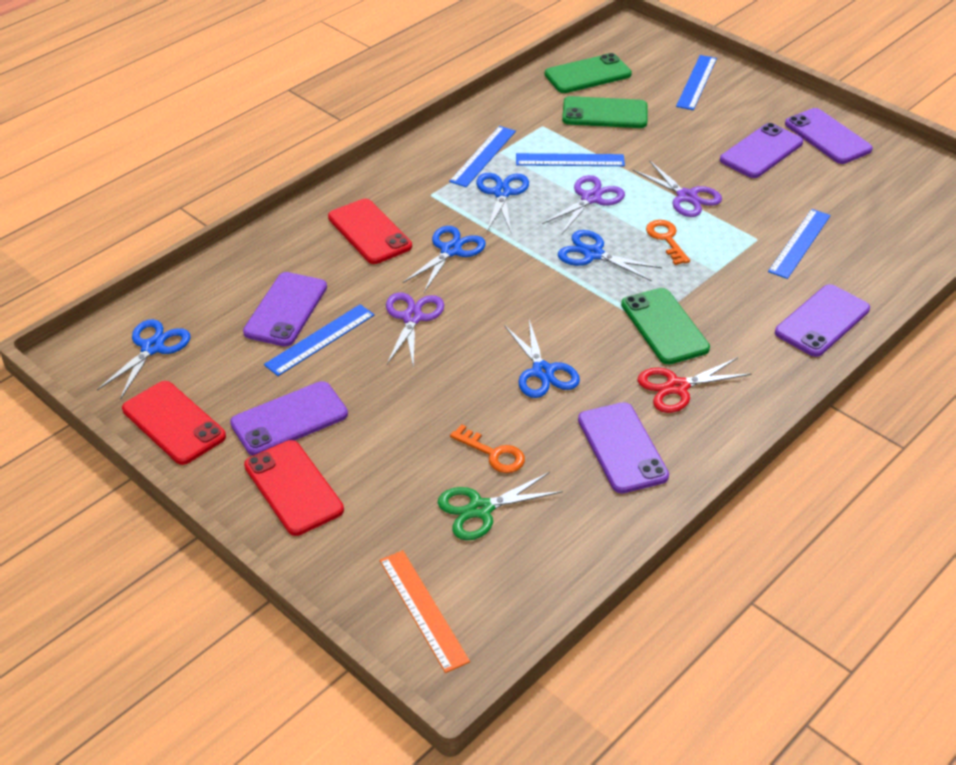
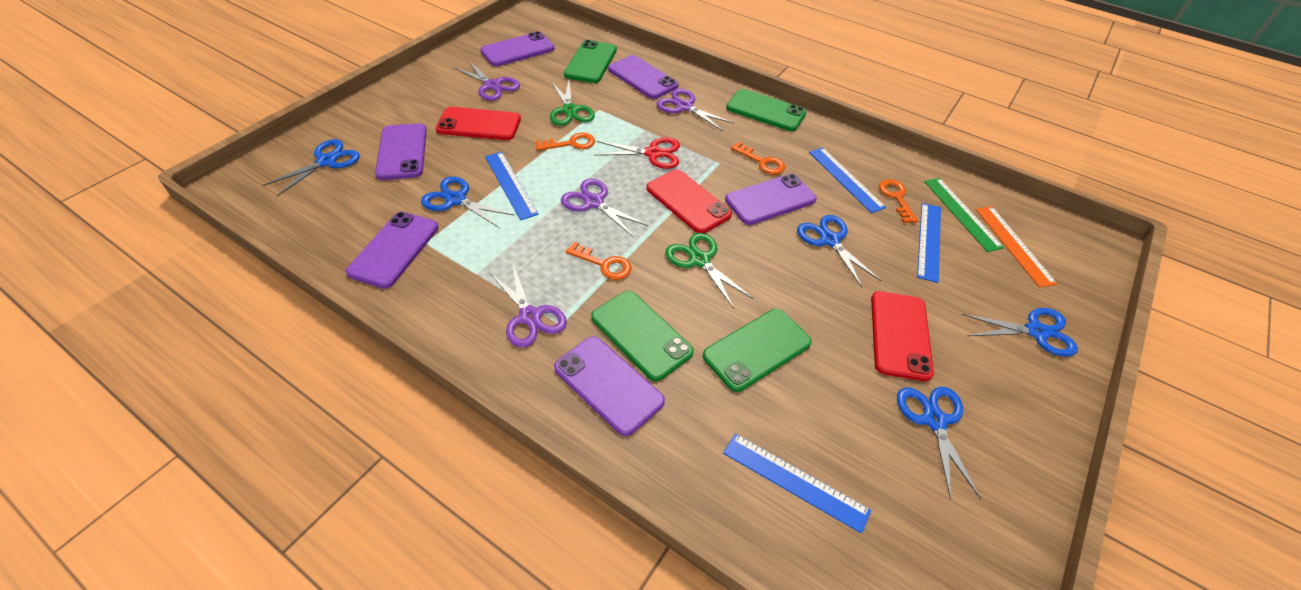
blue ruler: 5 -> 4
green phone: 3 -> 4
green ruler: 0 -> 1
green scissors: 1 -> 2
orange key: 2 -> 4
purple scissors: 3 -> 4

